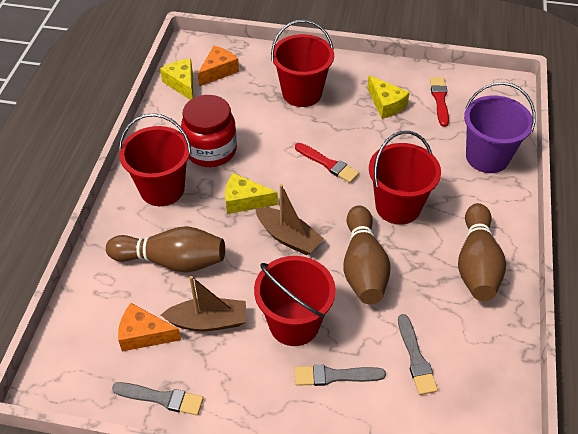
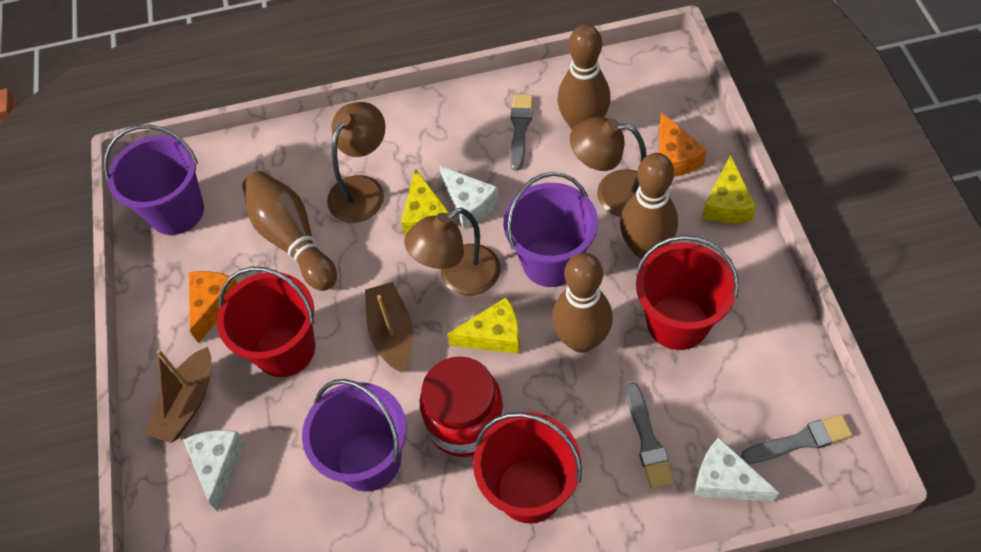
brown bowling pin: 3 -> 4
brown lamp: 0 -> 3
purple bucket: 1 -> 3
red brush: 2 -> 0
red bucket: 4 -> 3
white cheese: 0 -> 3

